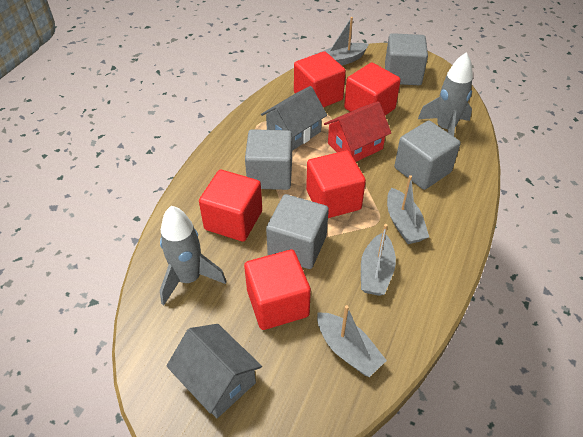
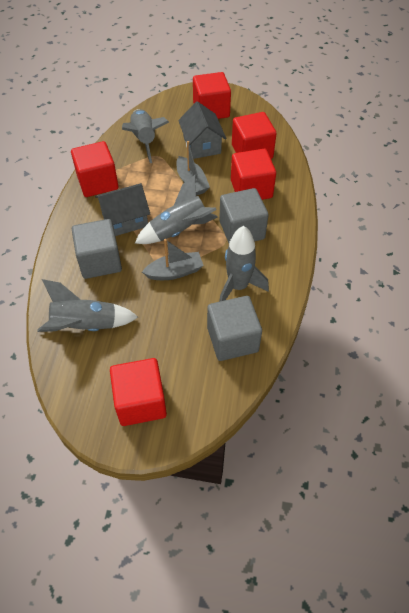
grey boat: 4 -> 2
grey cube: 4 -> 3
grey rocket: 2 -> 4
red house: 1 -> 0

